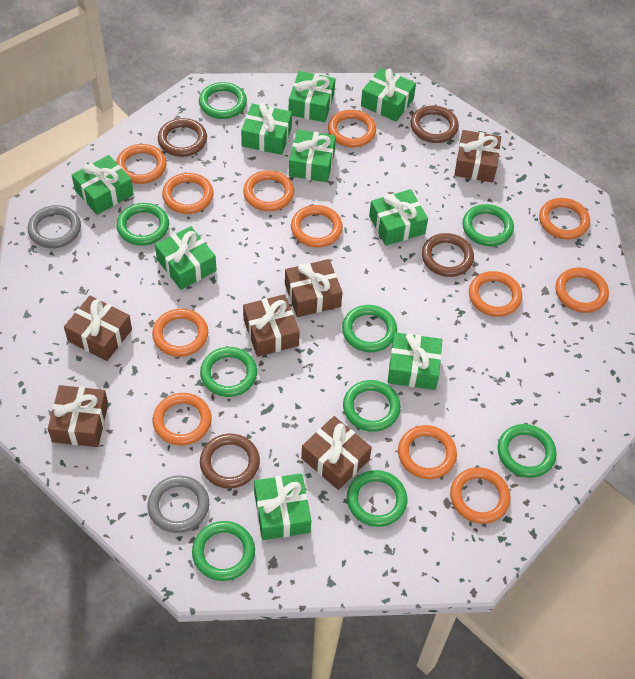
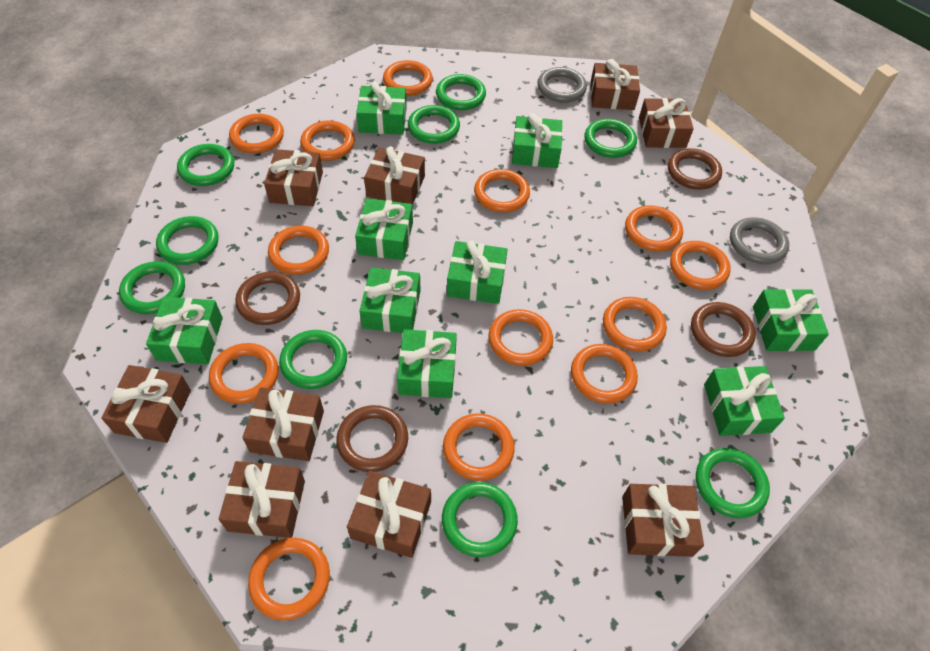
brown gift: 6 -> 9
orange ring: 12 -> 13

